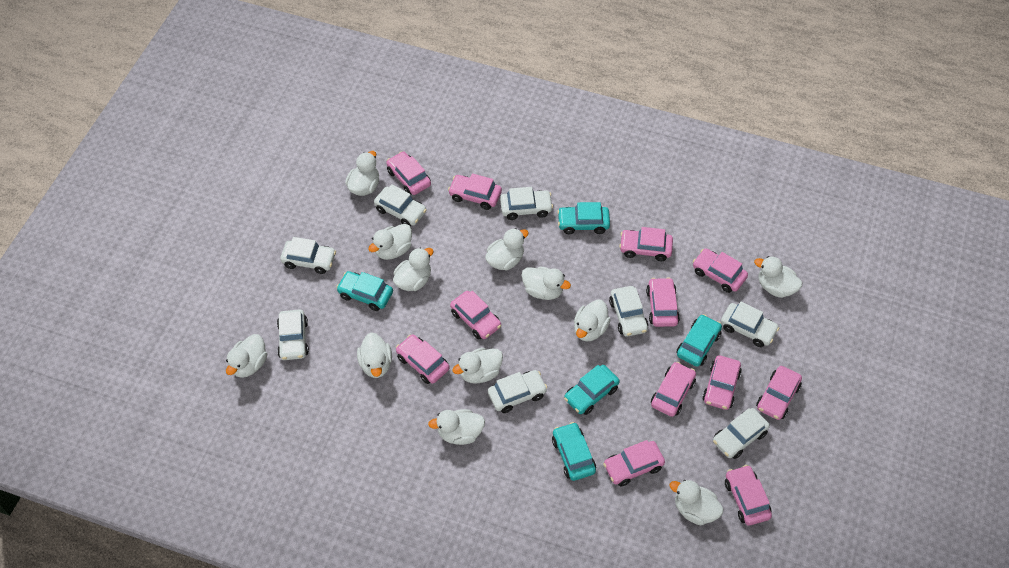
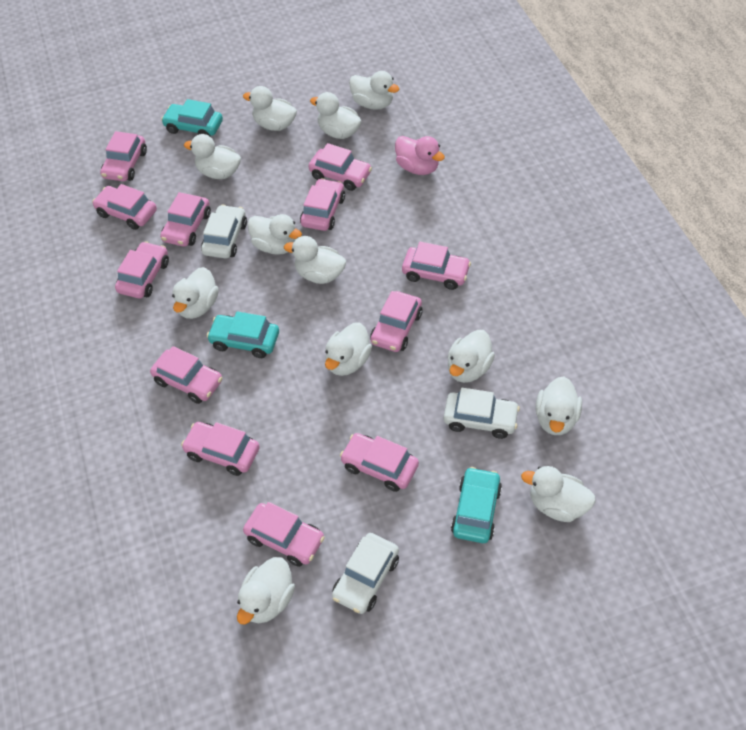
pink duck: 0 -> 1
turquoise car: 5 -> 3
white car: 8 -> 3

